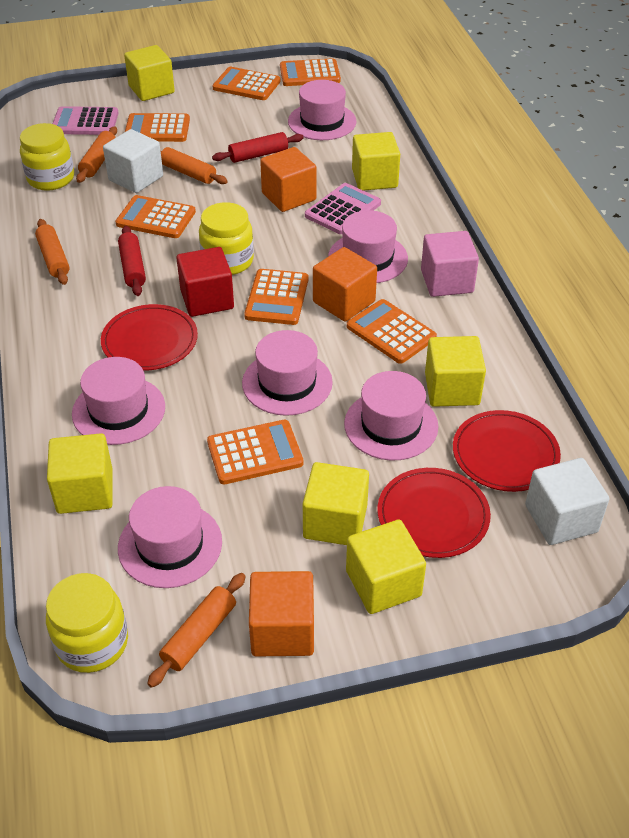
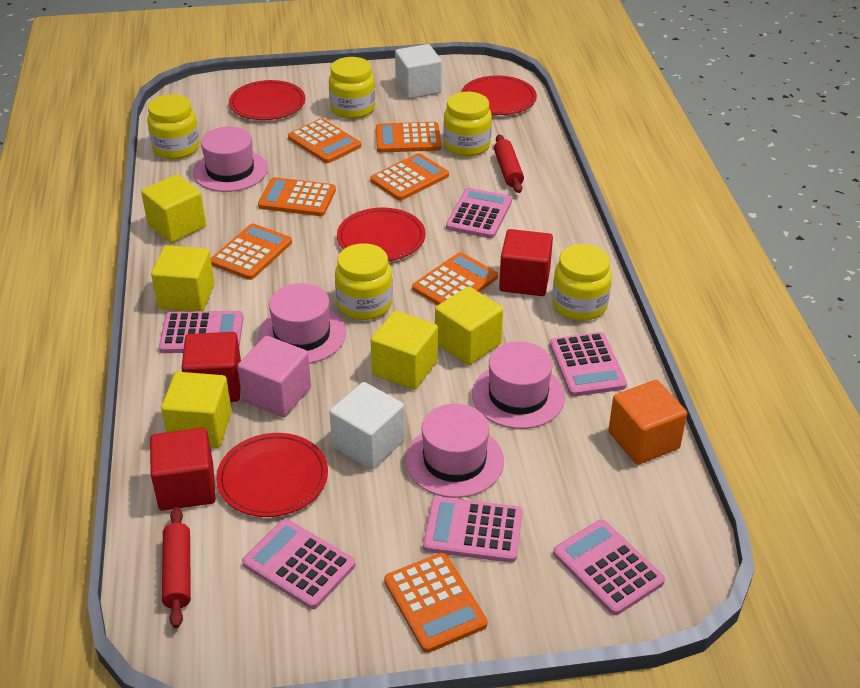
orange cube: 3 -> 1
orange rolling pin: 4 -> 0
pink calculator: 2 -> 6
pink hat: 6 -> 4
red cube: 1 -> 3
red plate: 3 -> 4
yellow cube: 6 -> 5
yellow jar: 3 -> 5

